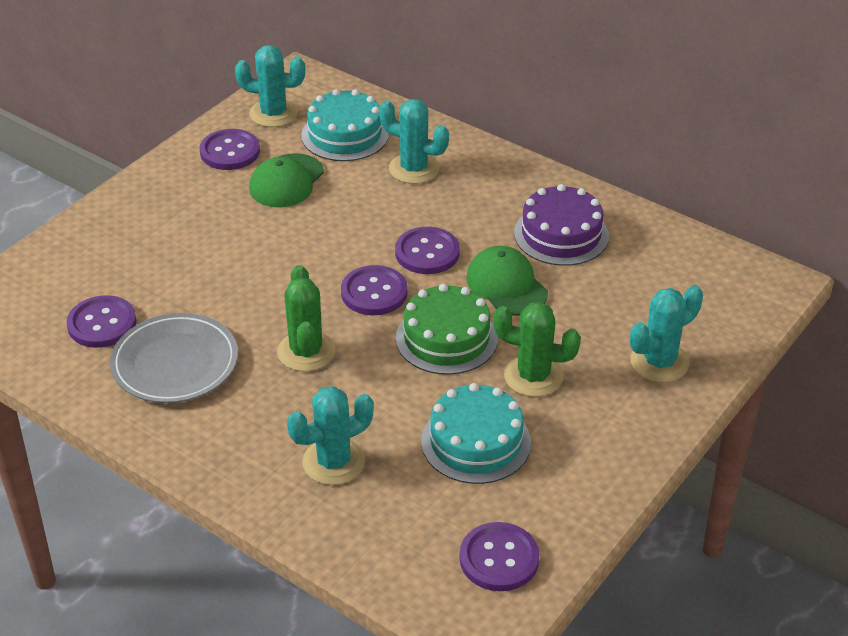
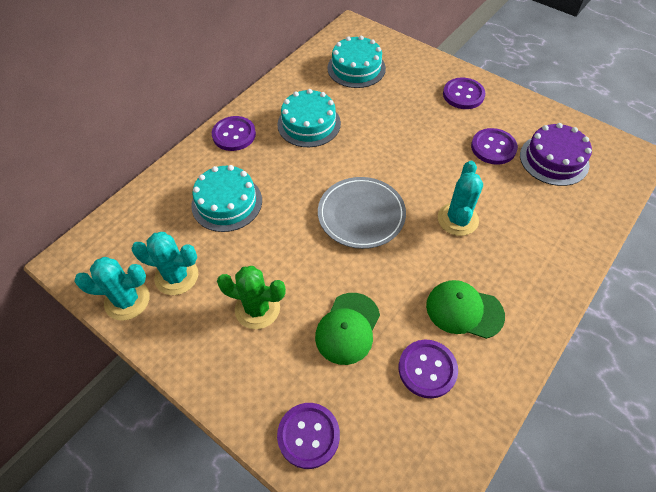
green cactus: 2 -> 1
green cake: 1 -> 0
turquoise cactus: 4 -> 3
turquoise cake: 2 -> 3

